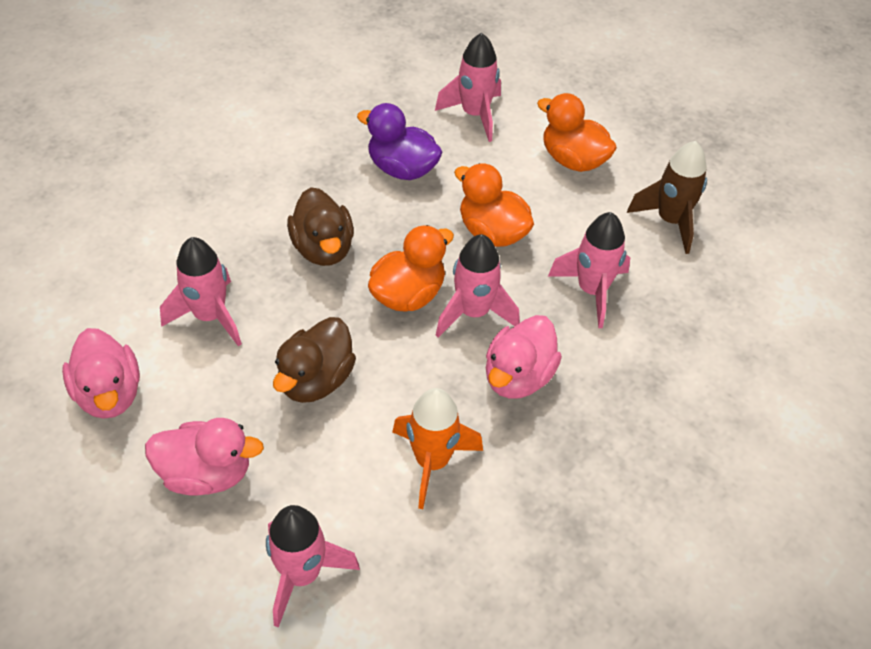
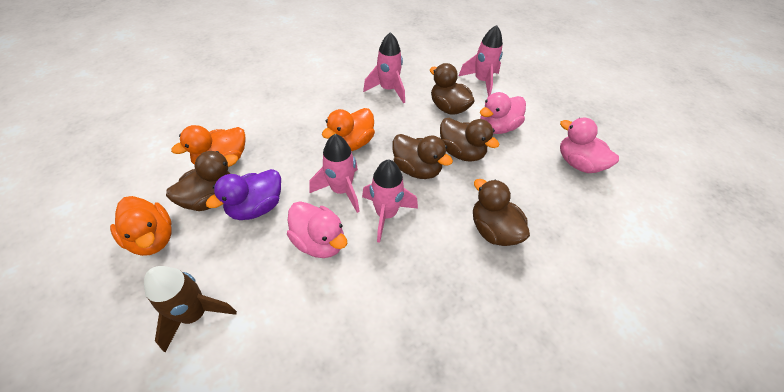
brown duck: 2 -> 5
orange rocket: 1 -> 0
pink rocket: 5 -> 4

